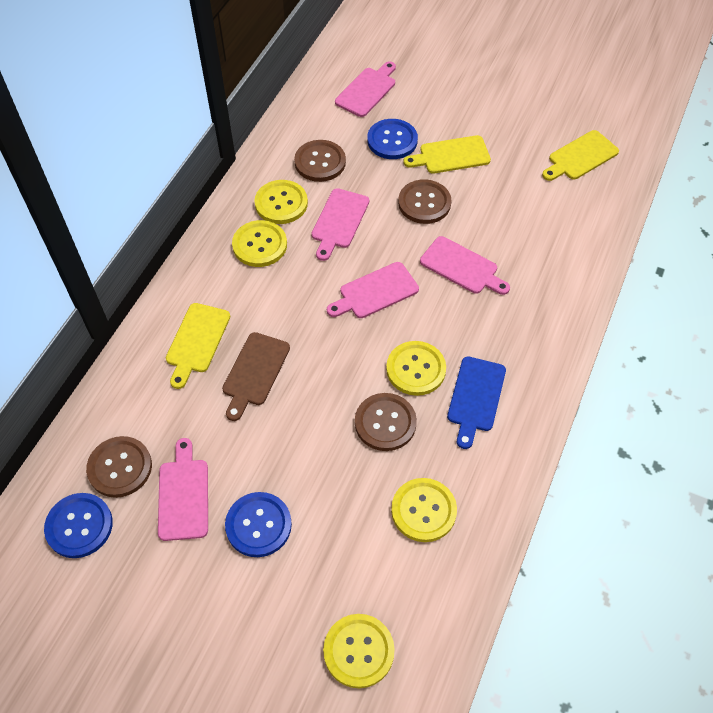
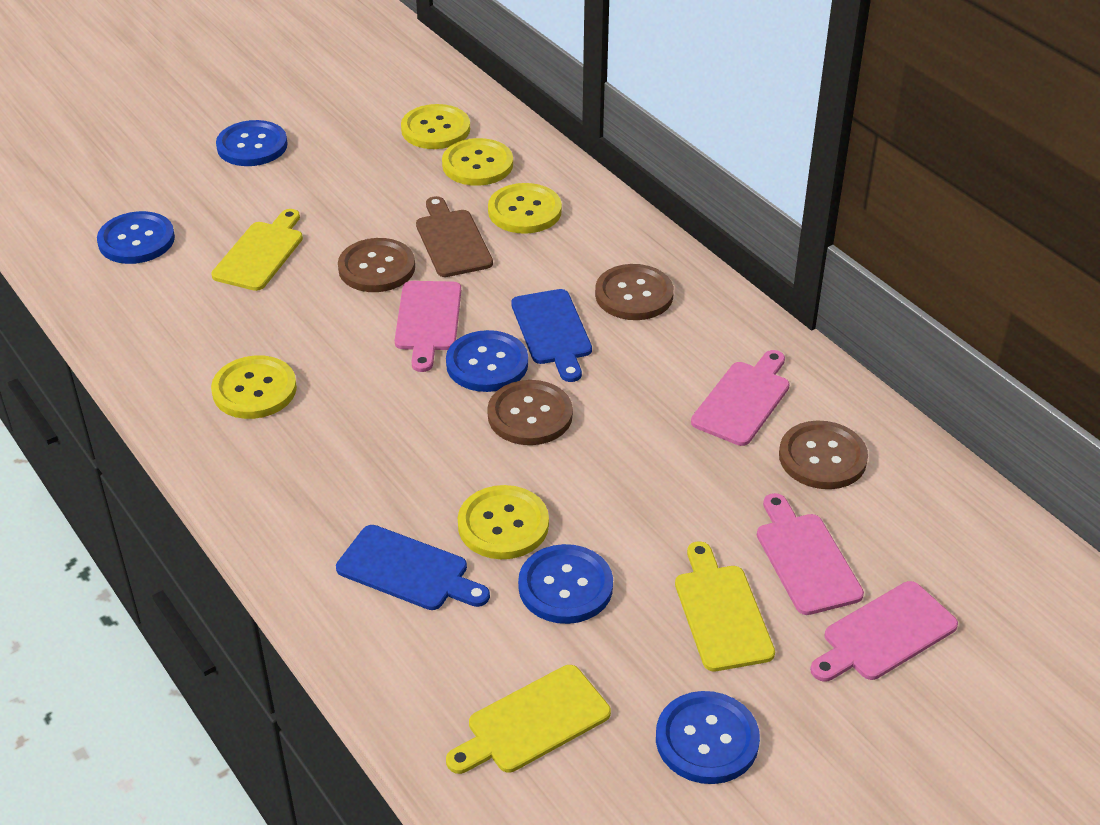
blue button: 3 -> 5
blue cutting board: 1 -> 2
pink cutting board: 5 -> 4

